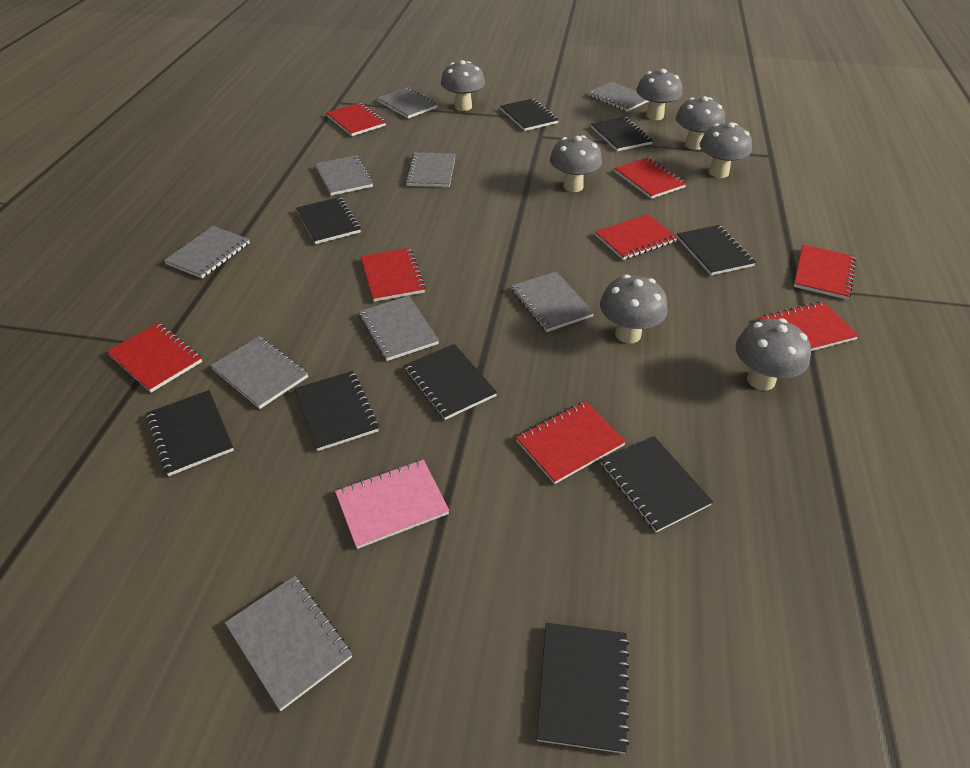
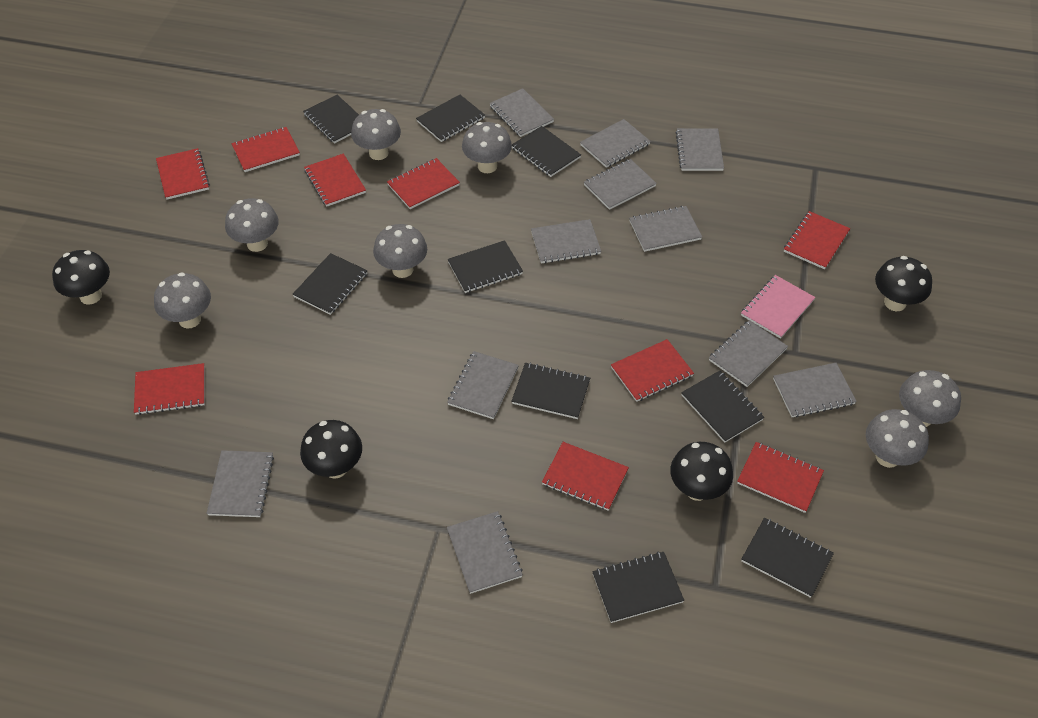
black mushroom: 0 -> 4
grey notebook: 9 -> 11
red notebook: 8 -> 9

